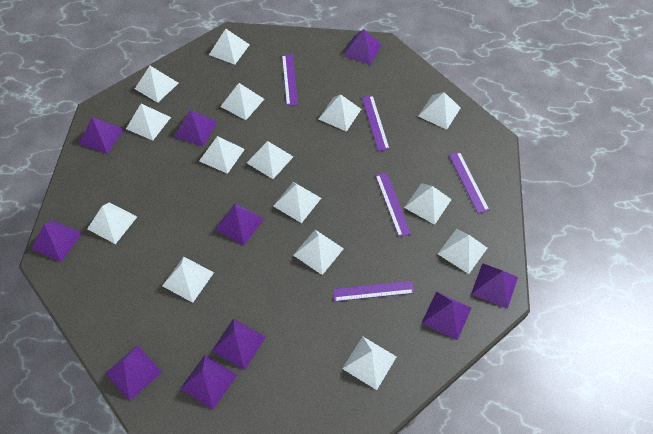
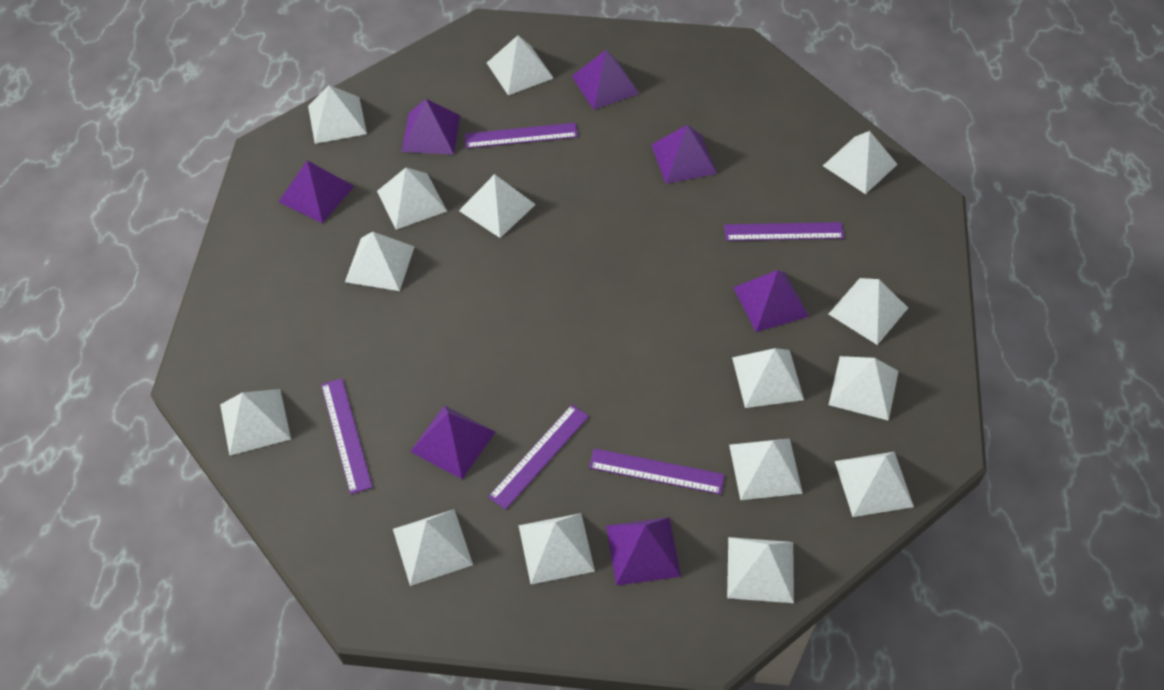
purple pyramid: 10 -> 7

